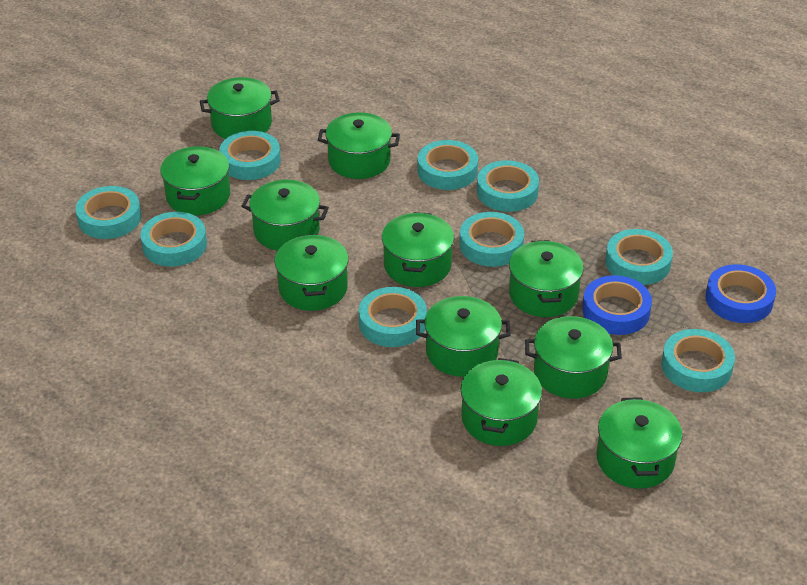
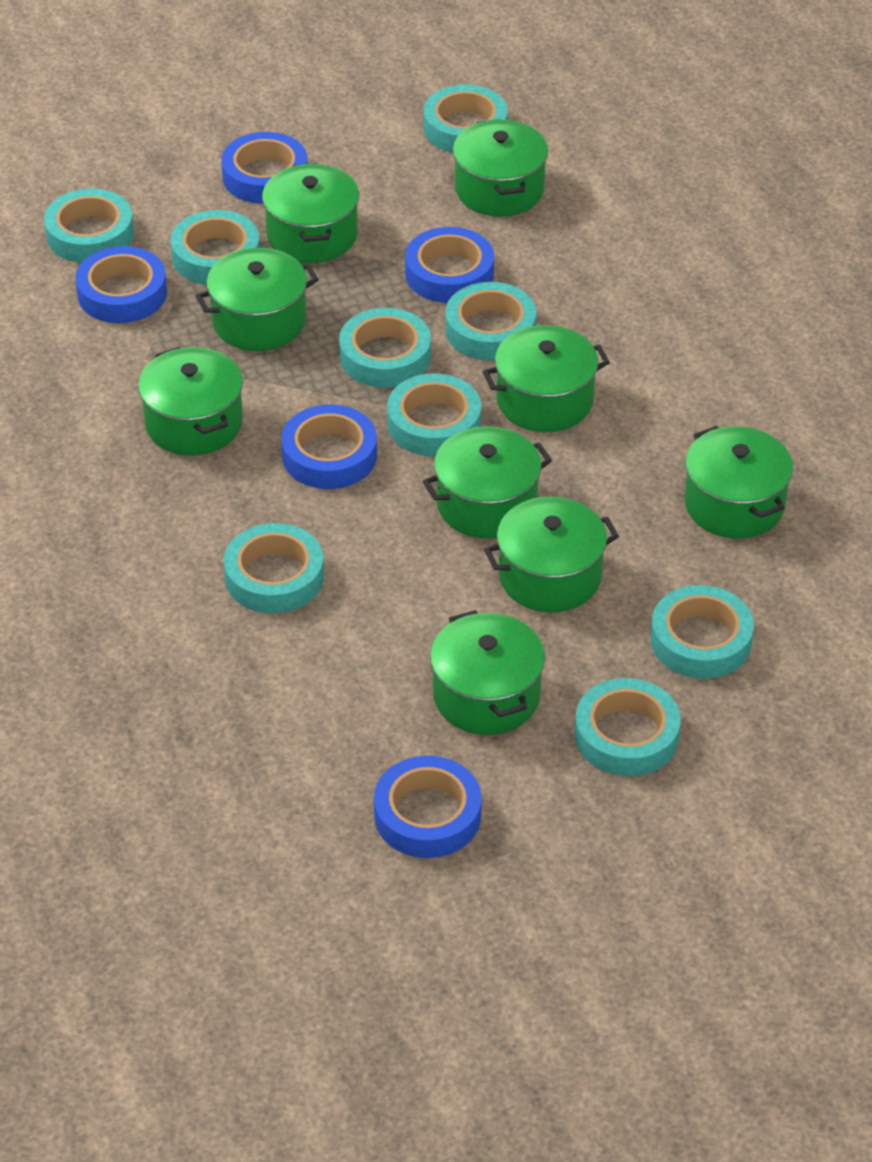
blue tape: 2 -> 5
green pot: 11 -> 9

